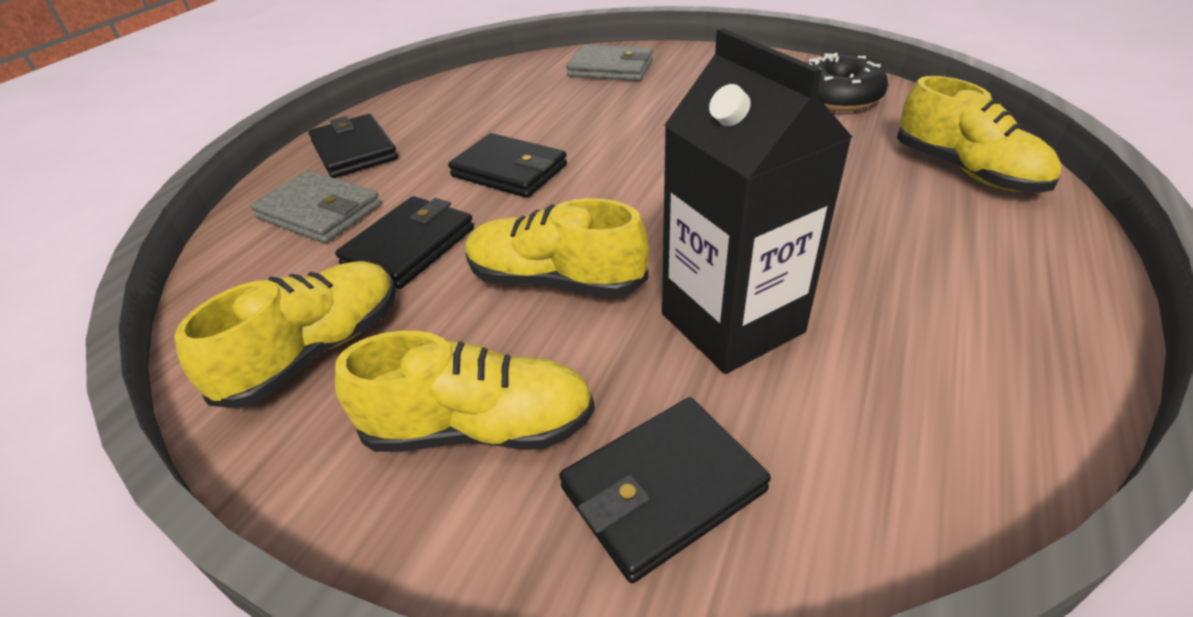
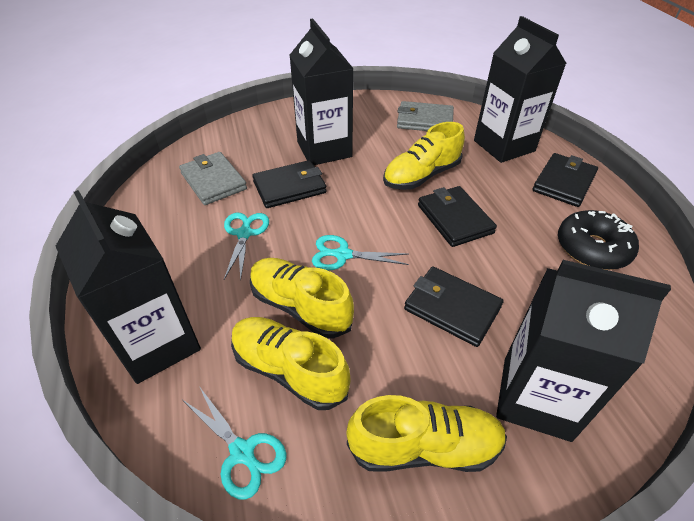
black carton: 1 -> 4
turquoise scissors: 0 -> 3

